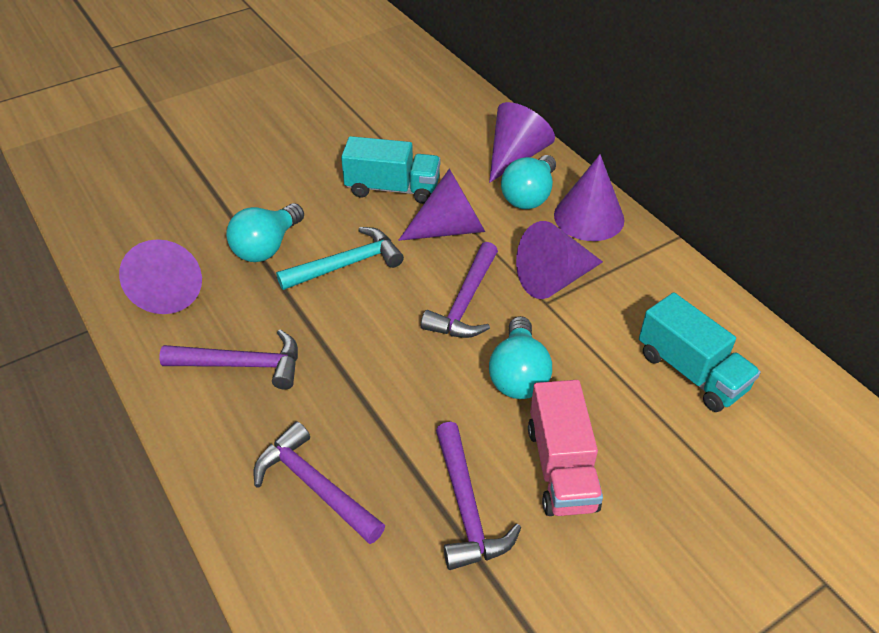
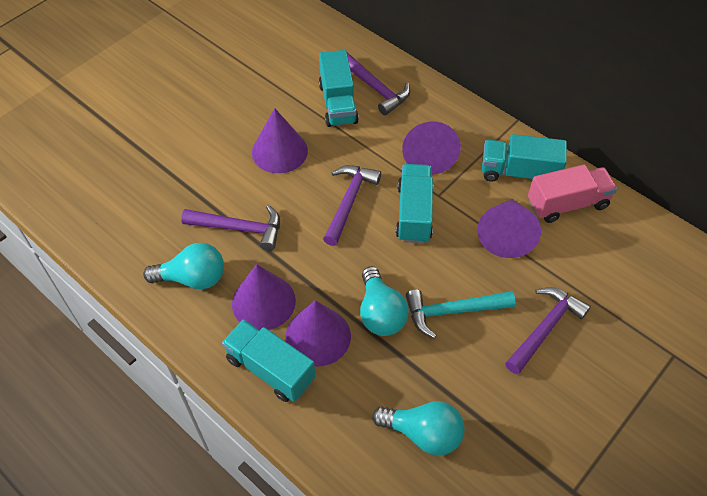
turquoise truck: 2 -> 4

